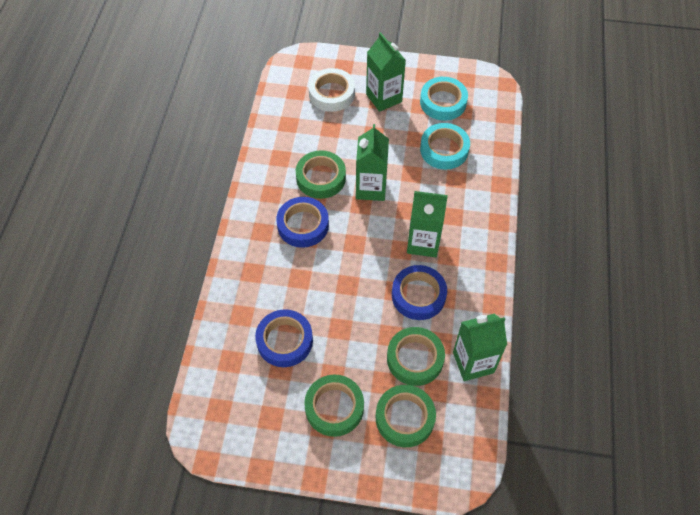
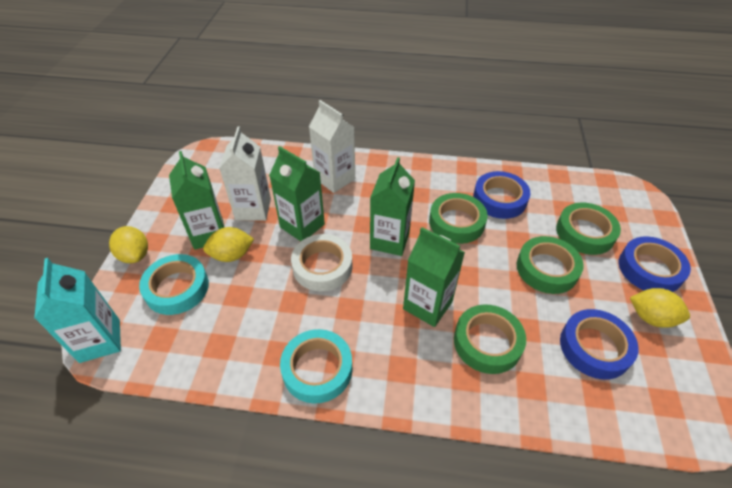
turquoise carton: 0 -> 1
white carton: 0 -> 2
yellow lemon: 0 -> 3

